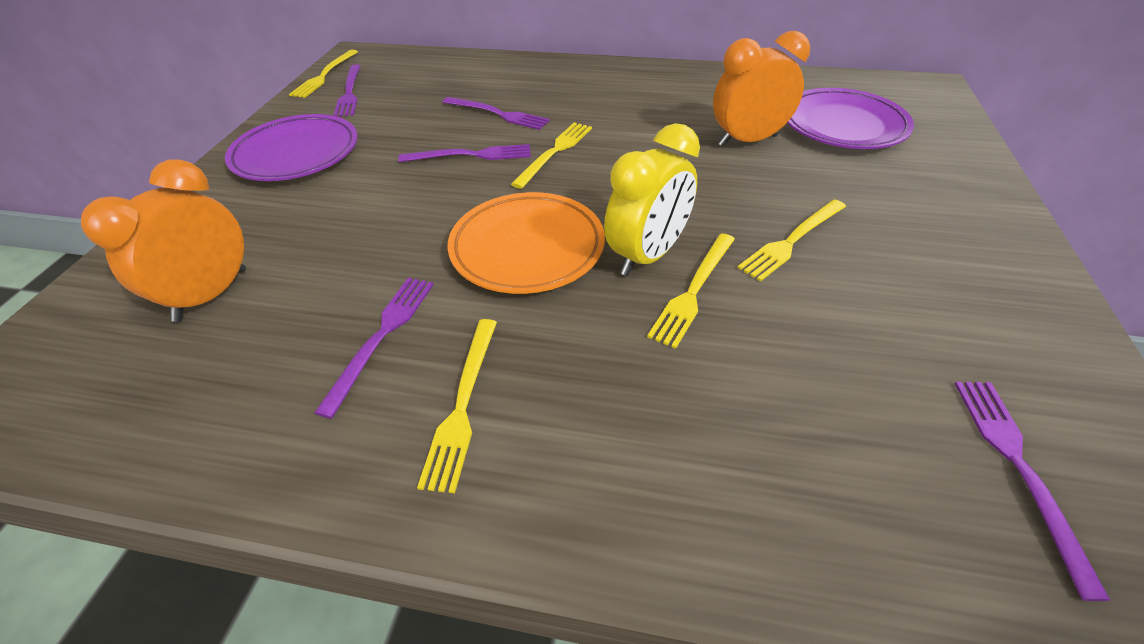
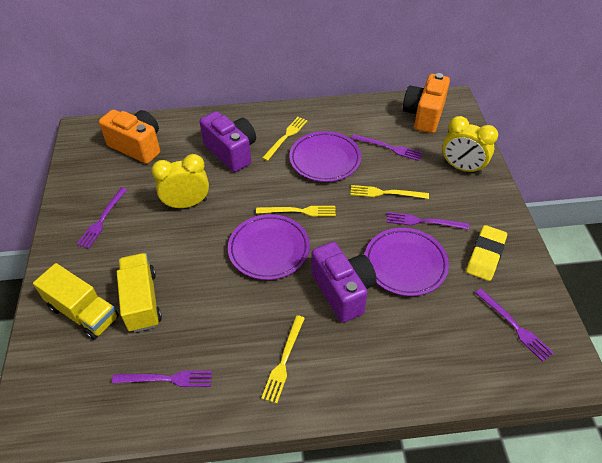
orange camera: 0 -> 2
orange clock: 2 -> 0
orange plate: 1 -> 0
purple camera: 0 -> 2
purple plate: 2 -> 3
yellow clock: 1 -> 2
yellow eraser: 0 -> 1
yellow fork: 5 -> 4
yellow truck: 0 -> 2

